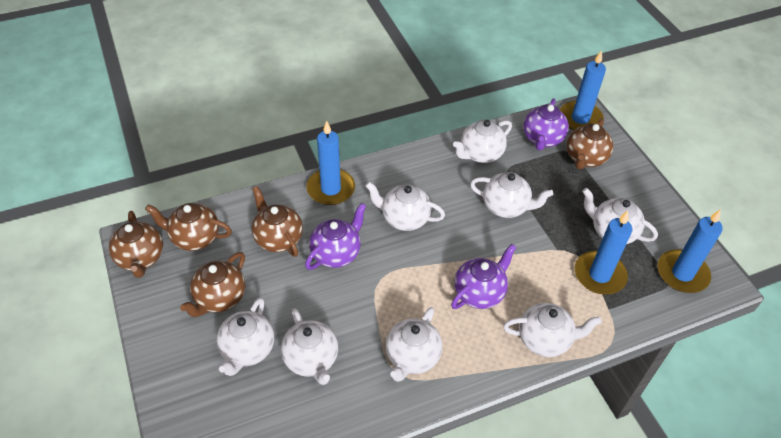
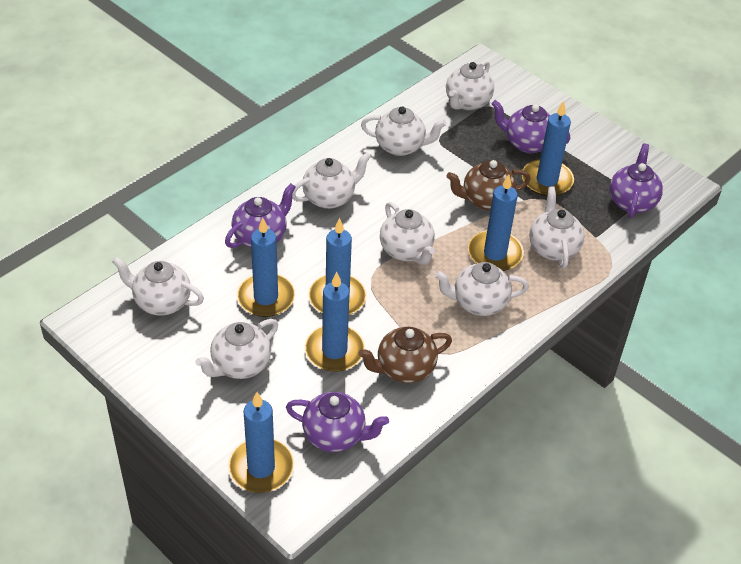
blue candle: 4 -> 6
brown teapot: 5 -> 2
purple teapot: 3 -> 4

